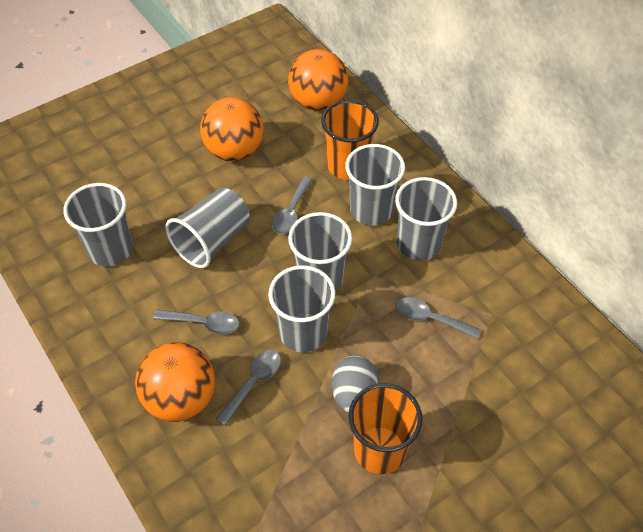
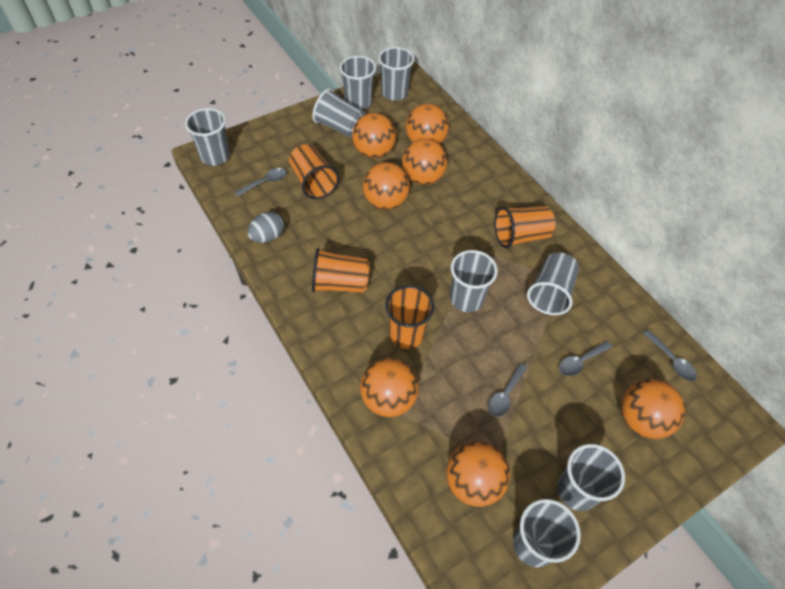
grey cup: 6 -> 8
orange ball: 3 -> 7
orange cup: 2 -> 4

